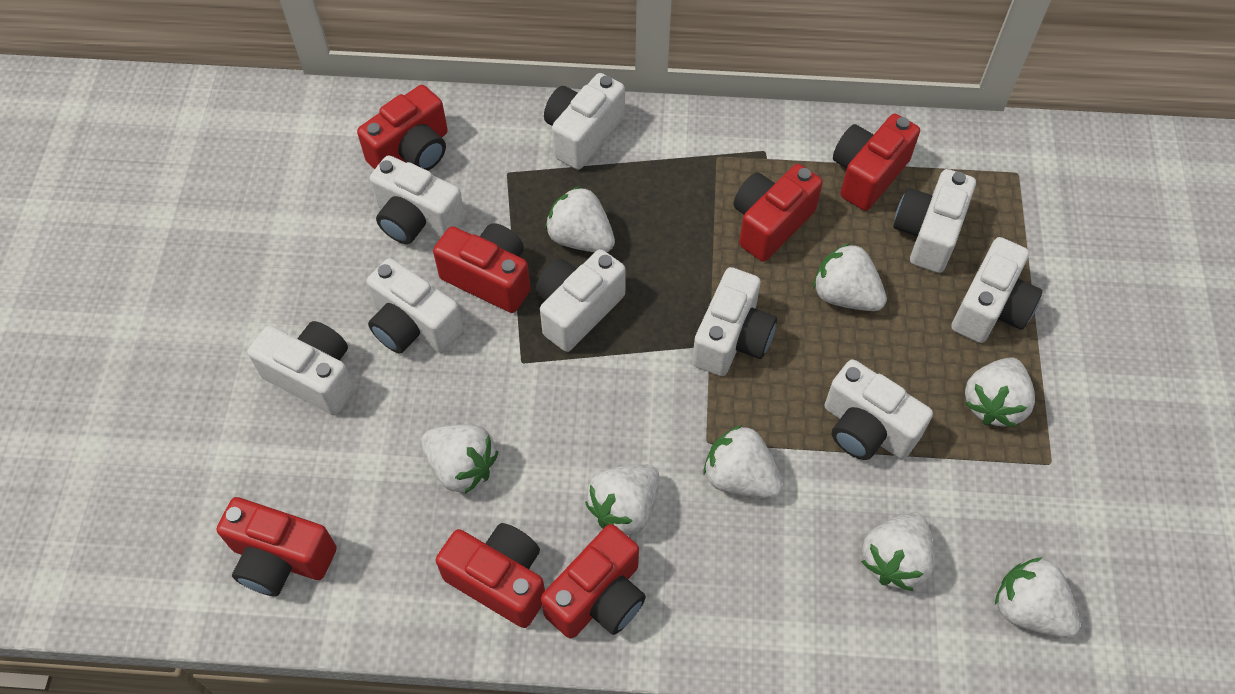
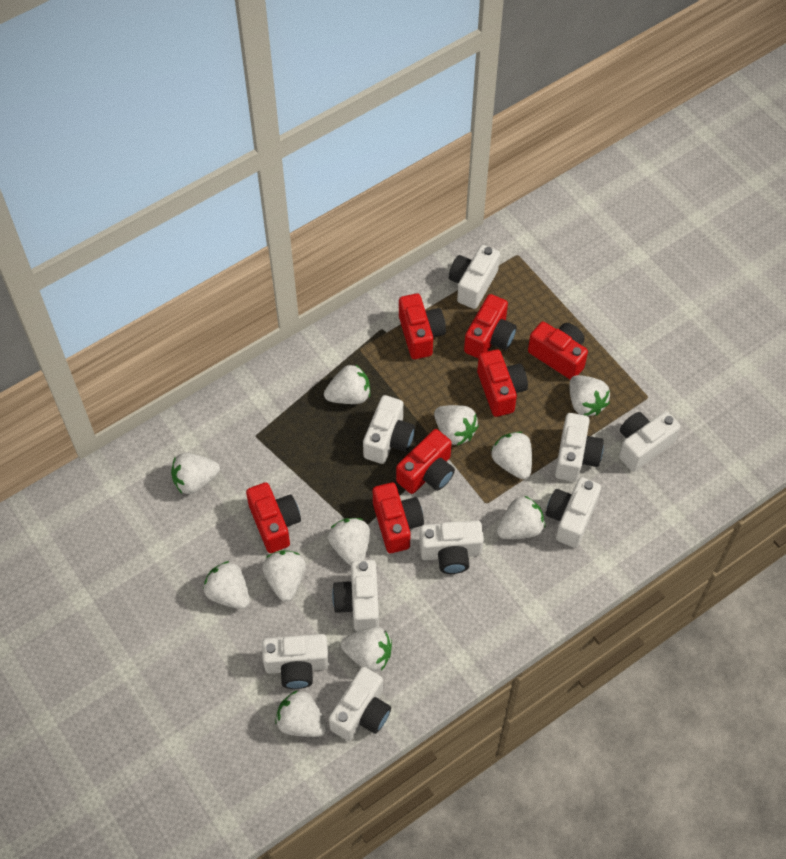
white strawberry: 8 -> 11

